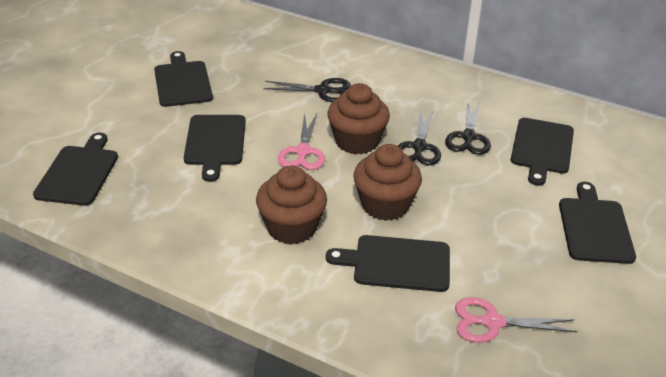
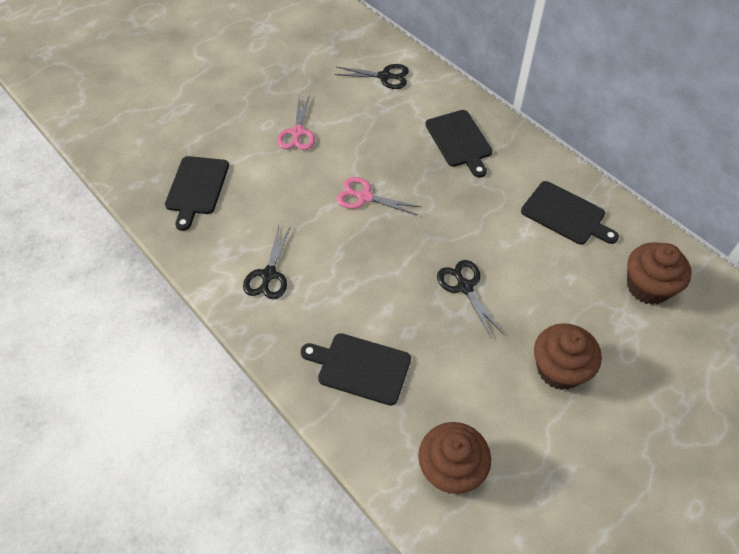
black cutting board: 6 -> 4

